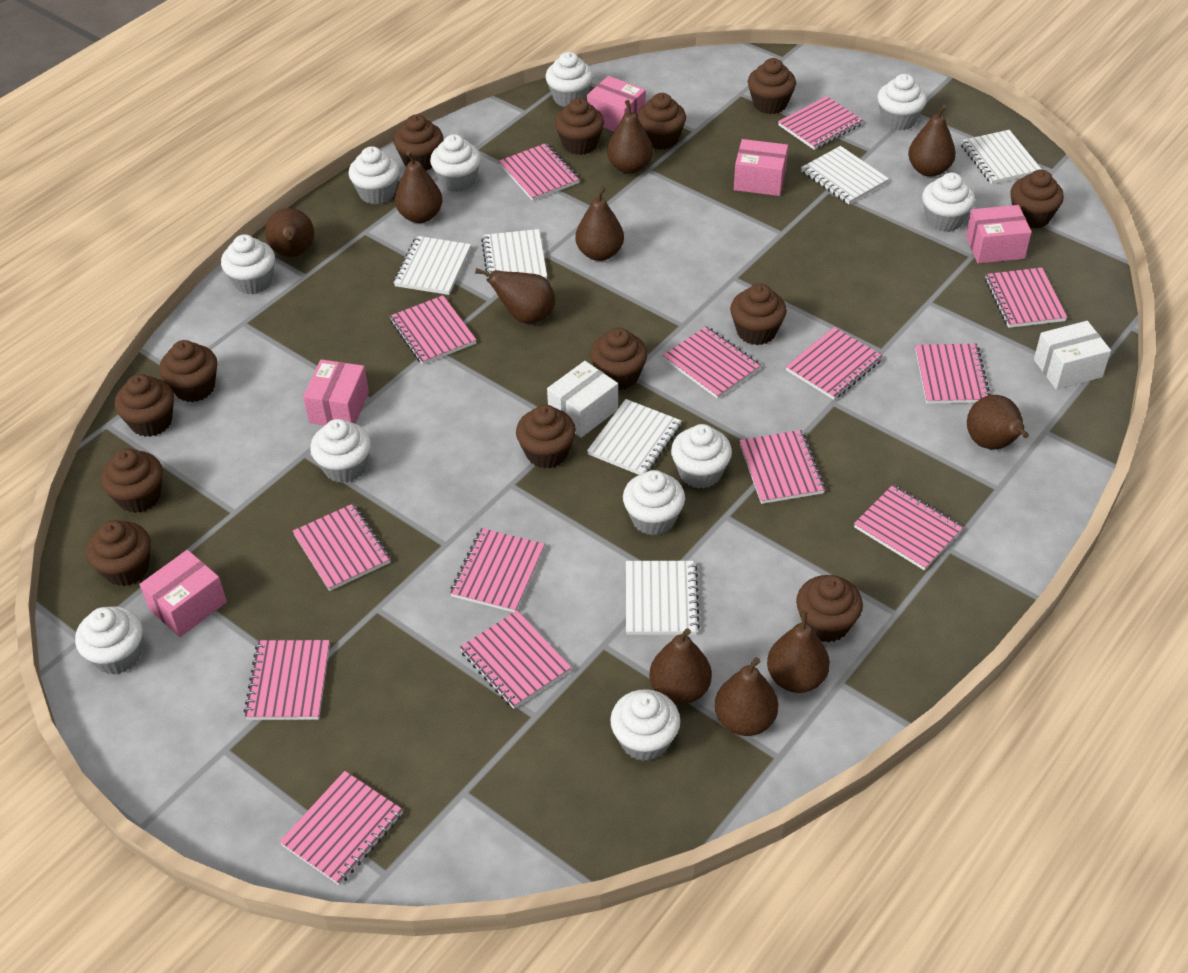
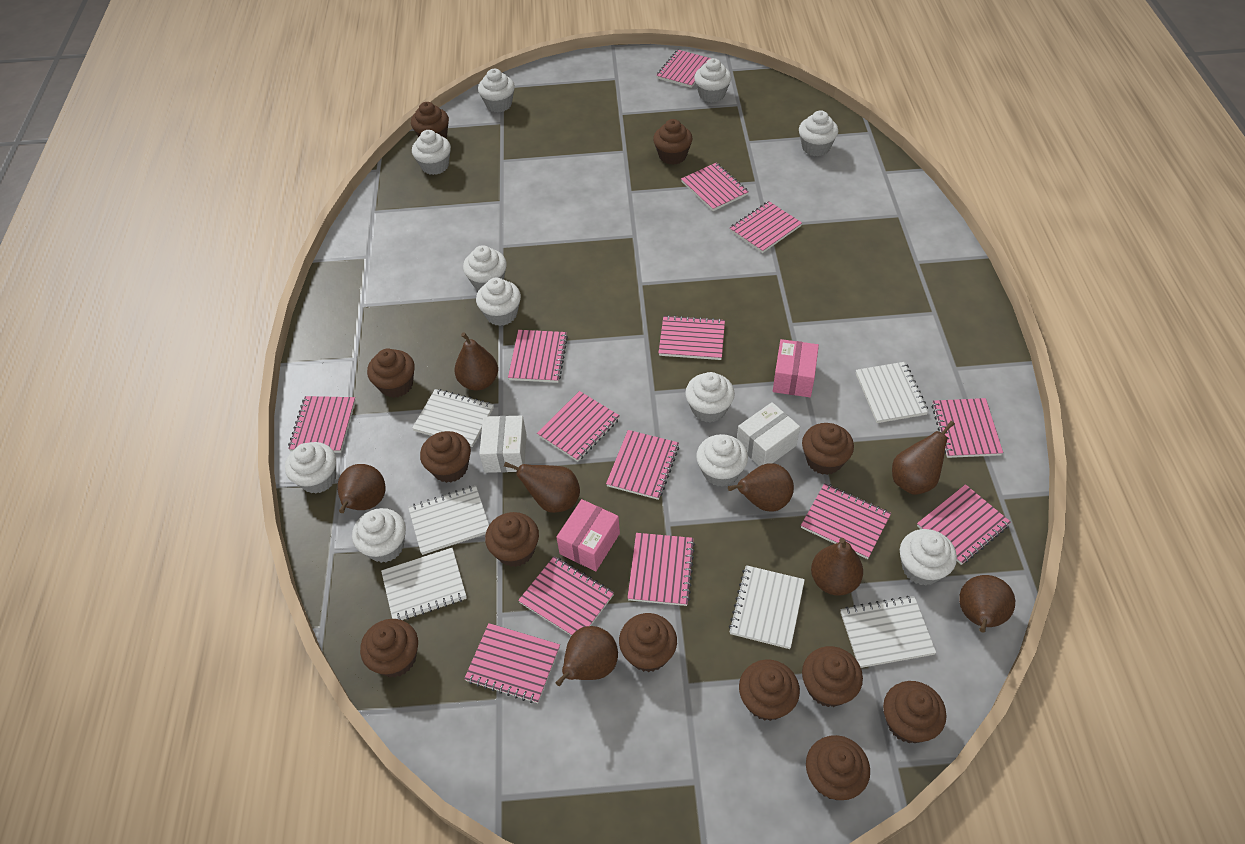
brown cupcake: 13 -> 12
brown pear: 10 -> 8
pink box: 5 -> 2

